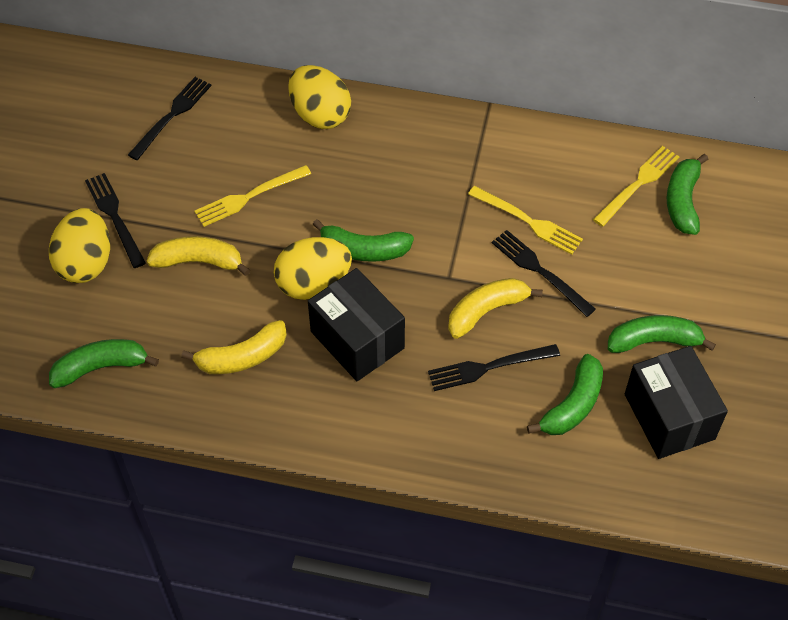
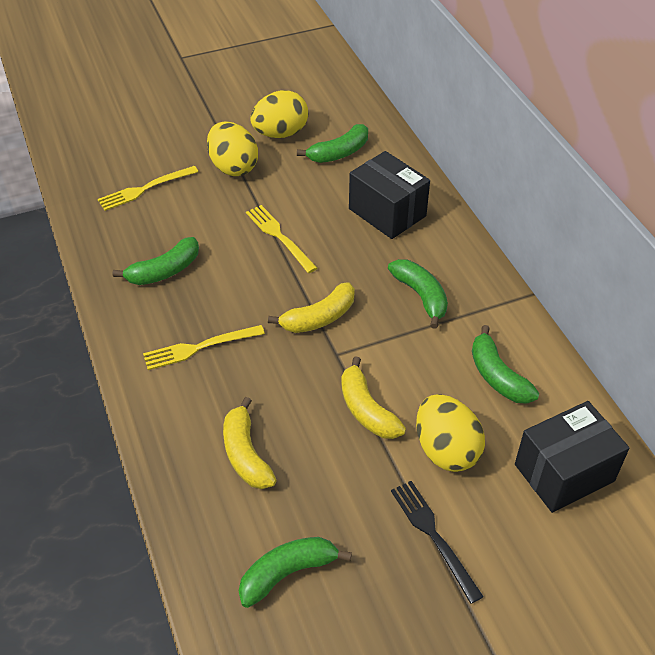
black fork: 4 -> 1

